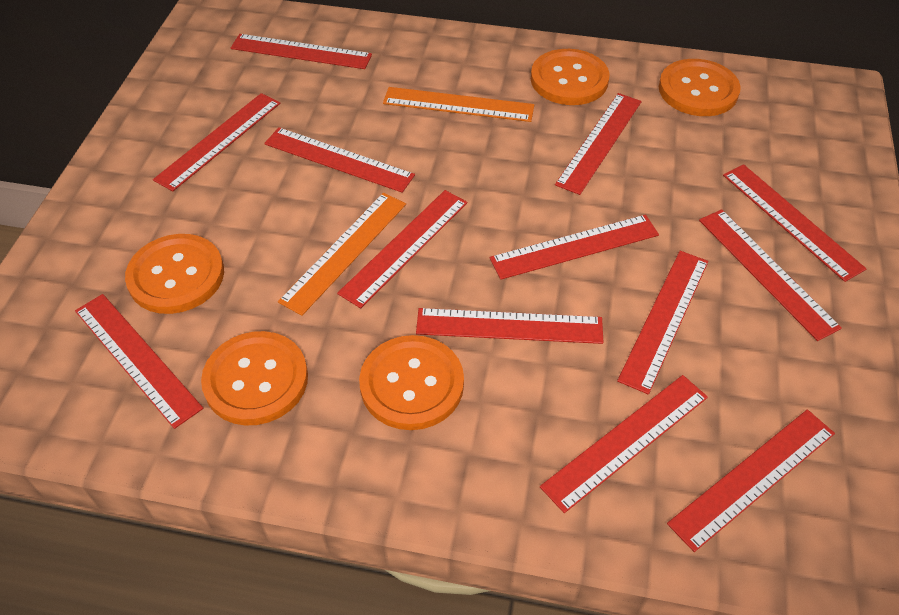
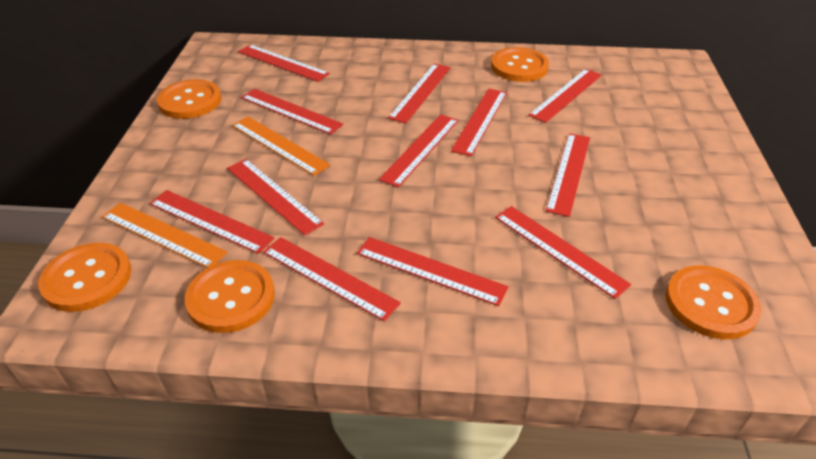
red ruler: 13 -> 12

